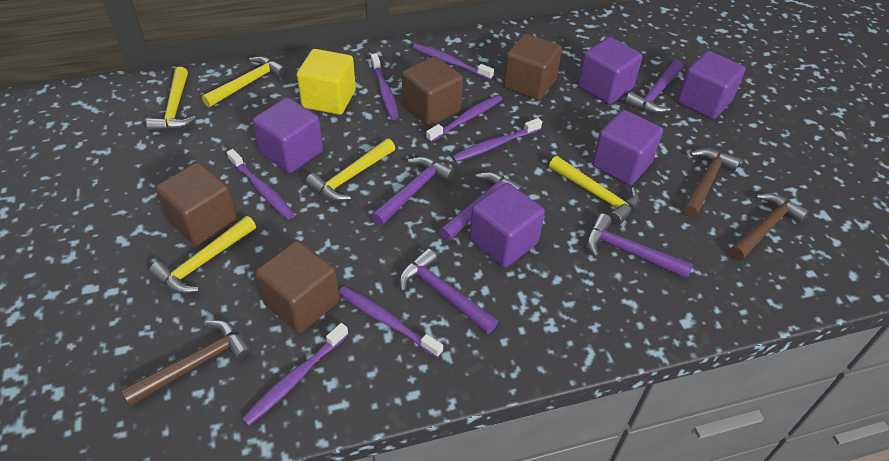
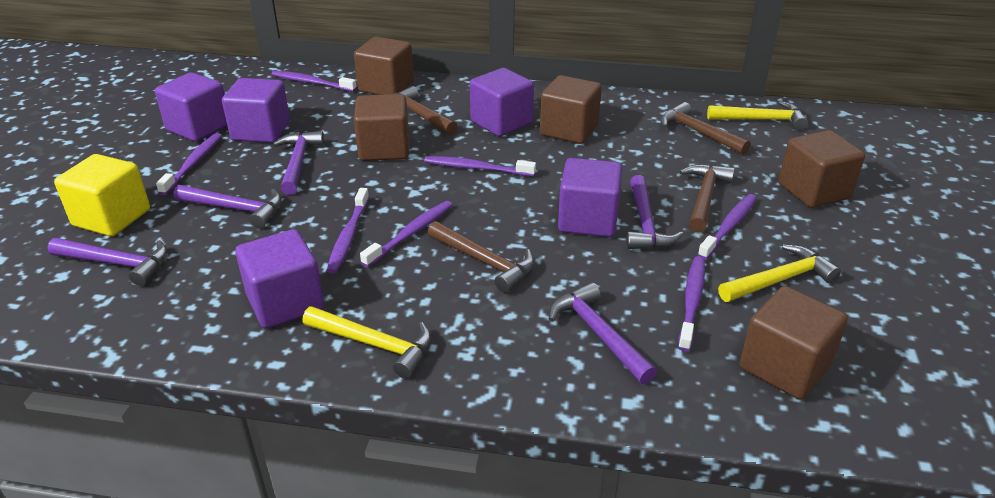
brown cube: 4 -> 5
brown hammer: 3 -> 4
yellow hammer: 5 -> 3

